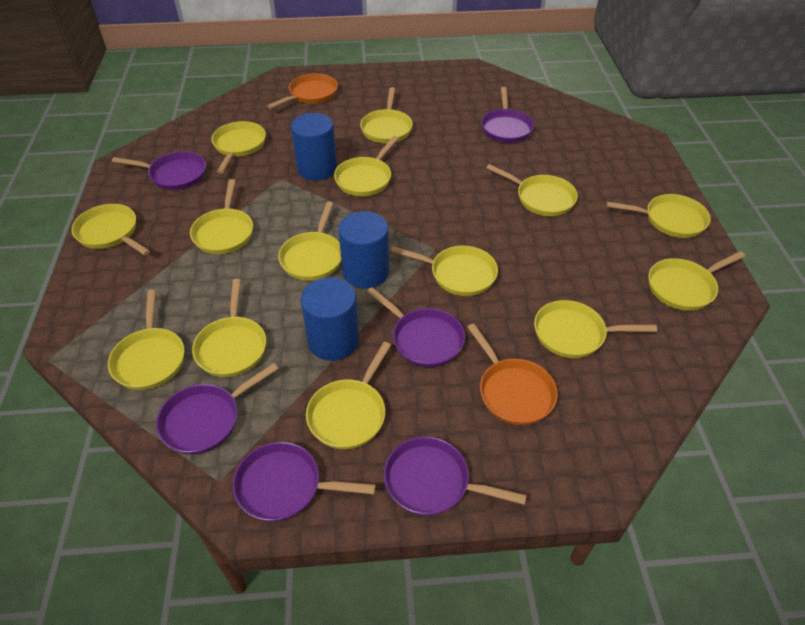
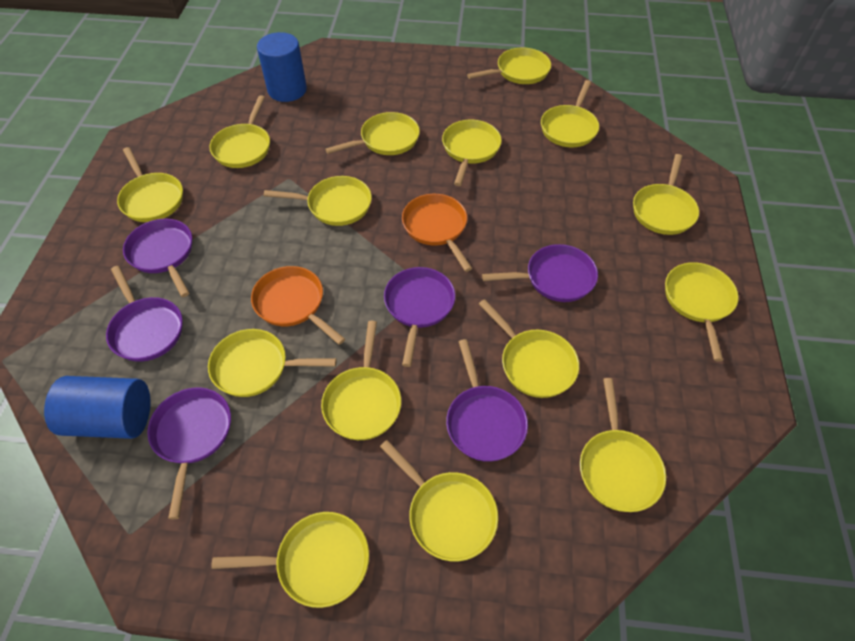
blue cylinder: 3 -> 2
yellow pan: 14 -> 15

